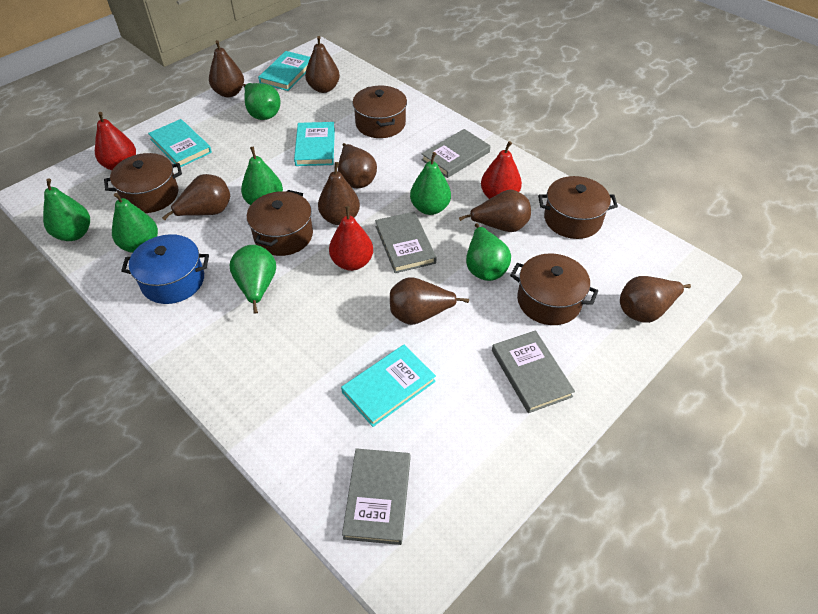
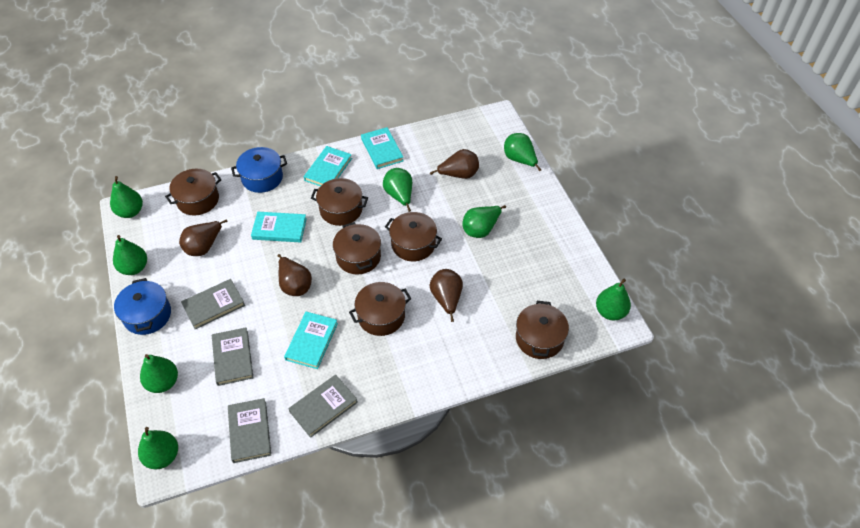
blue pot: 1 -> 2
brown pear: 8 -> 4
brown pot: 5 -> 6
green pear: 7 -> 8
red pear: 3 -> 0

